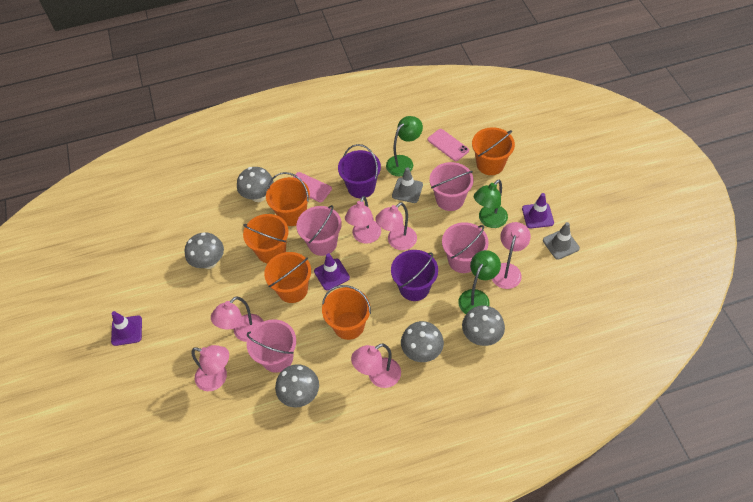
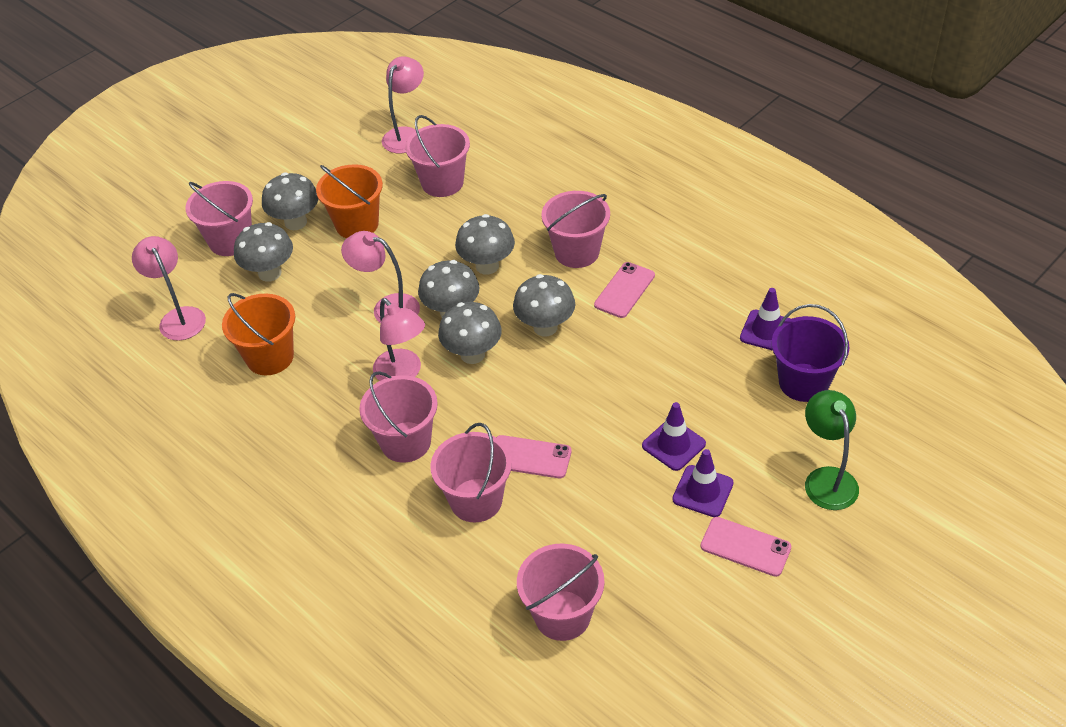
green lamp: 3 -> 1
grey mushroom: 5 -> 6
grey traffic cone: 2 -> 0
orange bucket: 5 -> 2
pink bucket: 4 -> 6
pink lamp: 6 -> 4
pink phone: 2 -> 3
purple bucket: 2 -> 1

